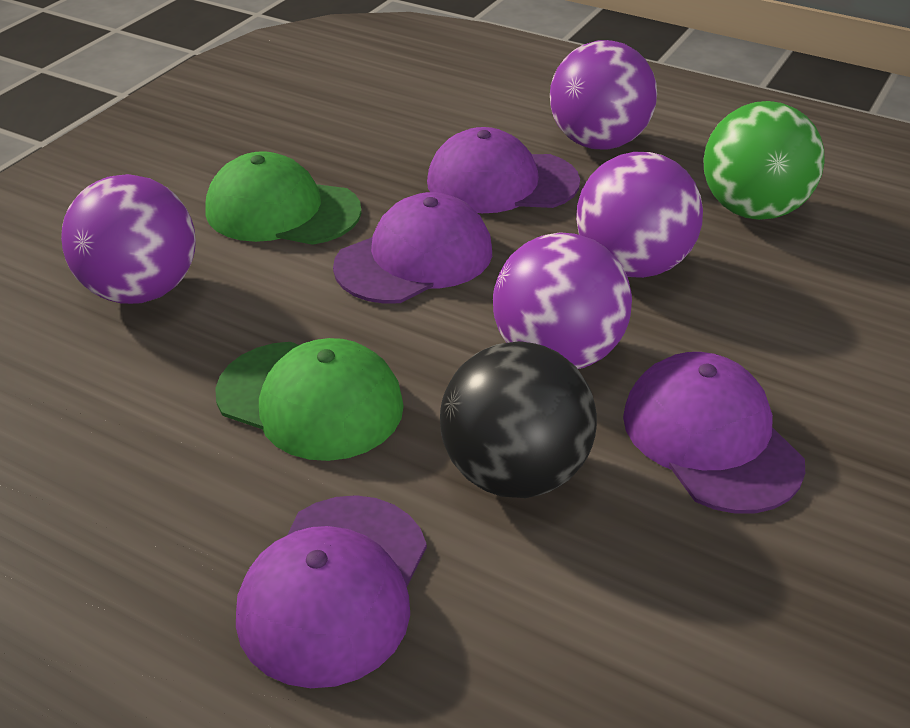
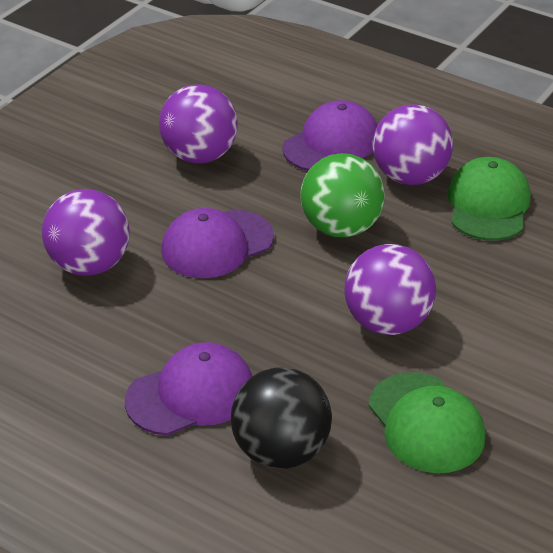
purple cap: 4 -> 3

